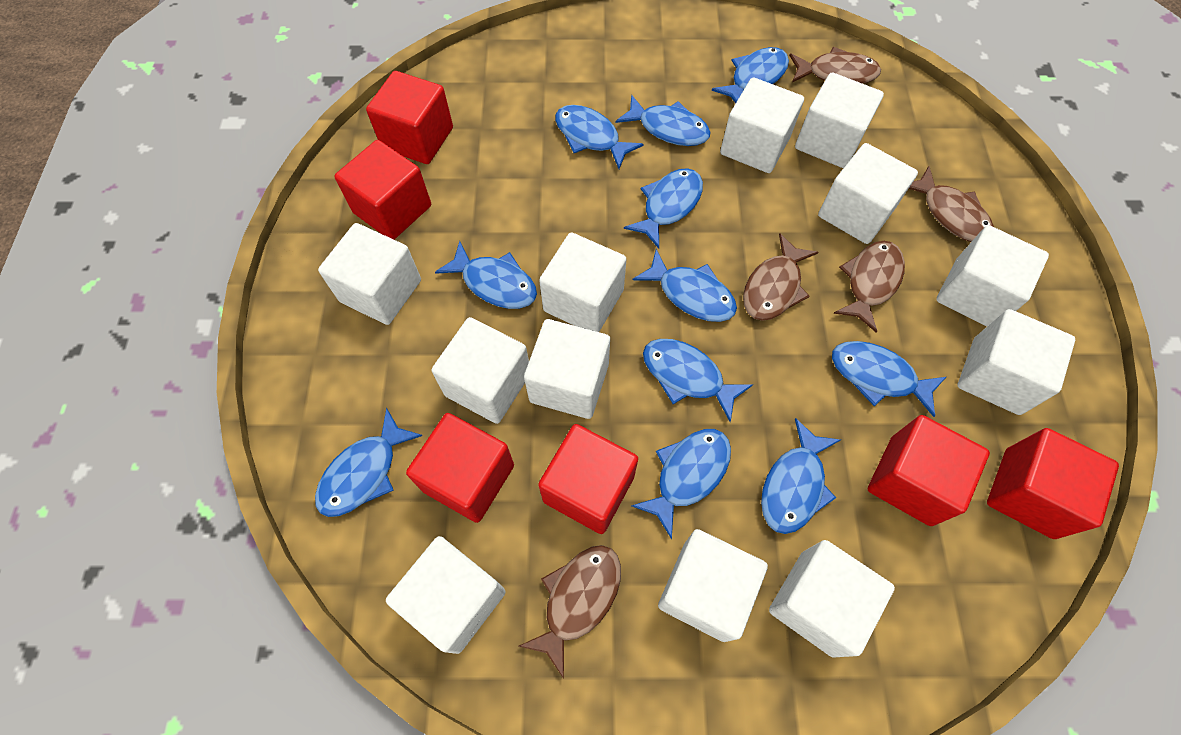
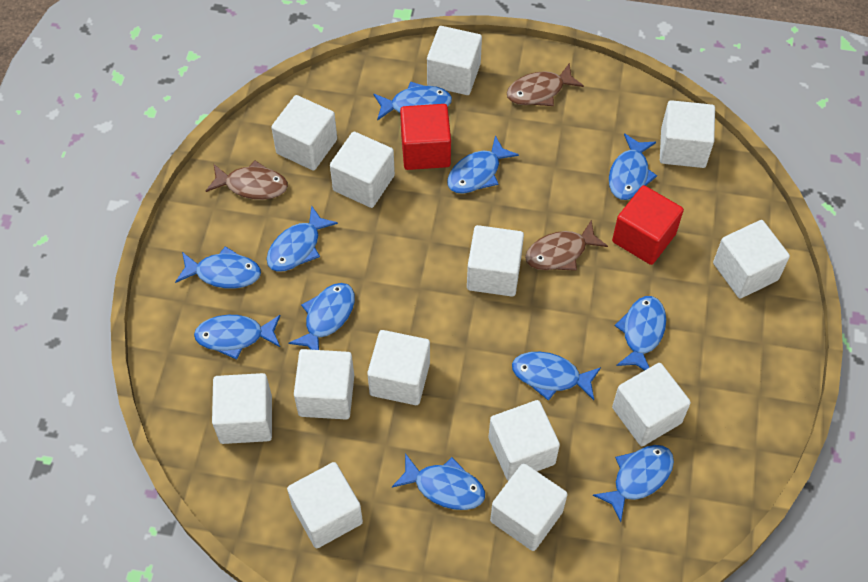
brown fish: 5 -> 3
red cube: 6 -> 2
white cube: 12 -> 13

